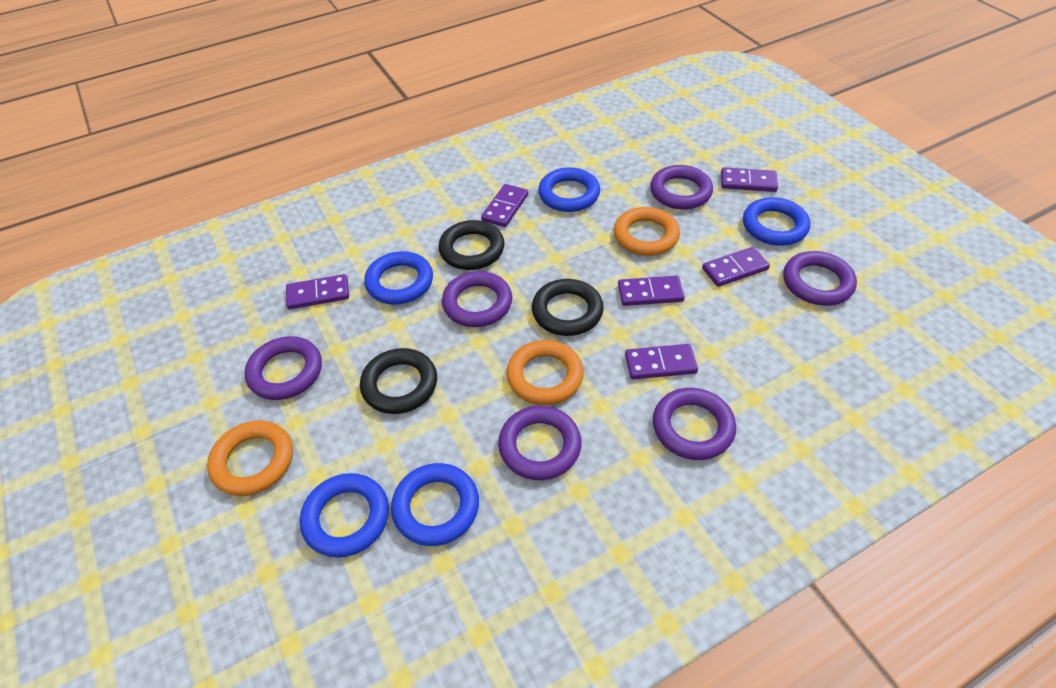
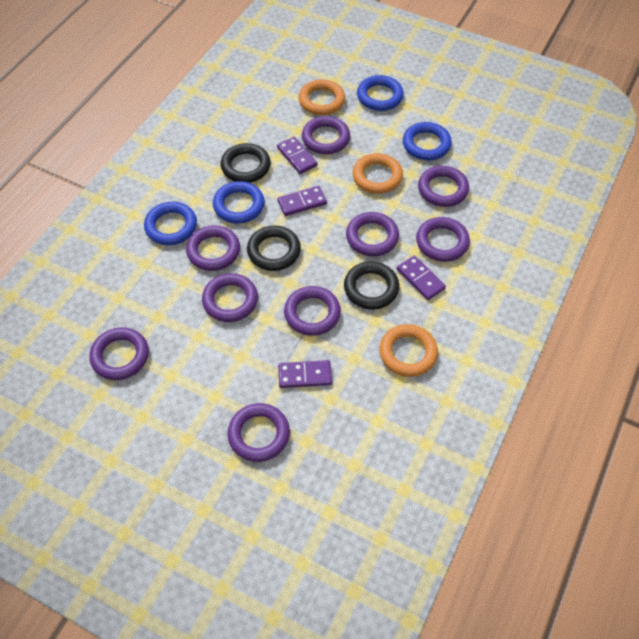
blue ring: 5 -> 4
purple domino: 6 -> 4
purple ring: 6 -> 9

